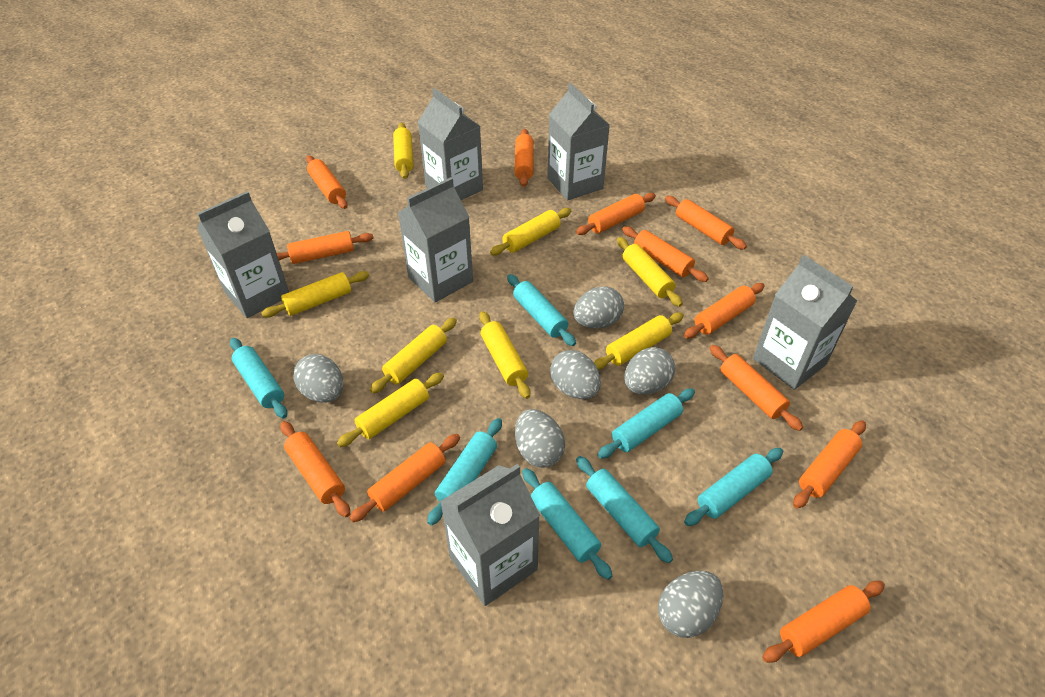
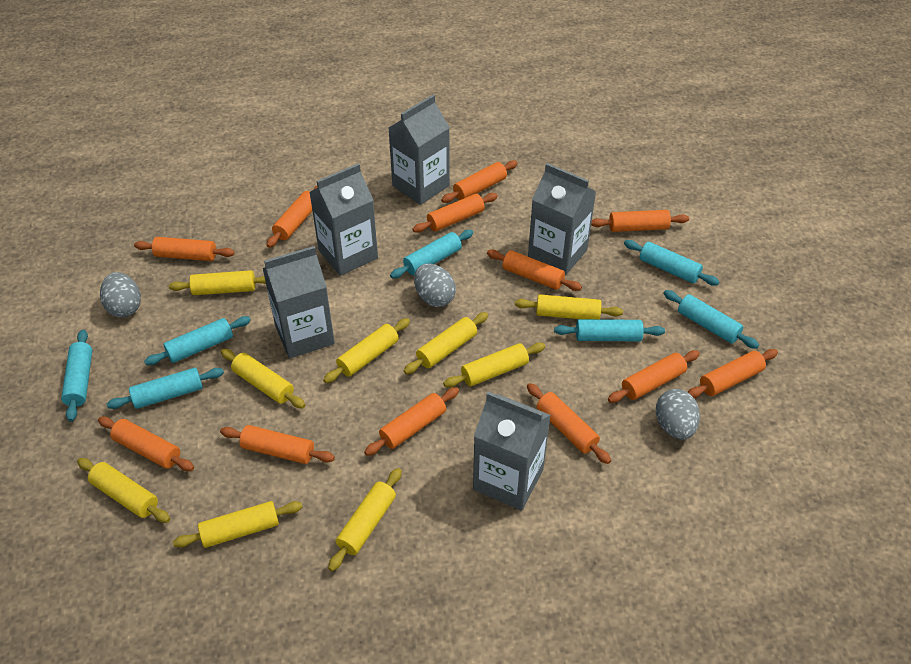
grey carton: 6 -> 5
grey egg: 6 -> 3
yellow rolling pin: 8 -> 9

